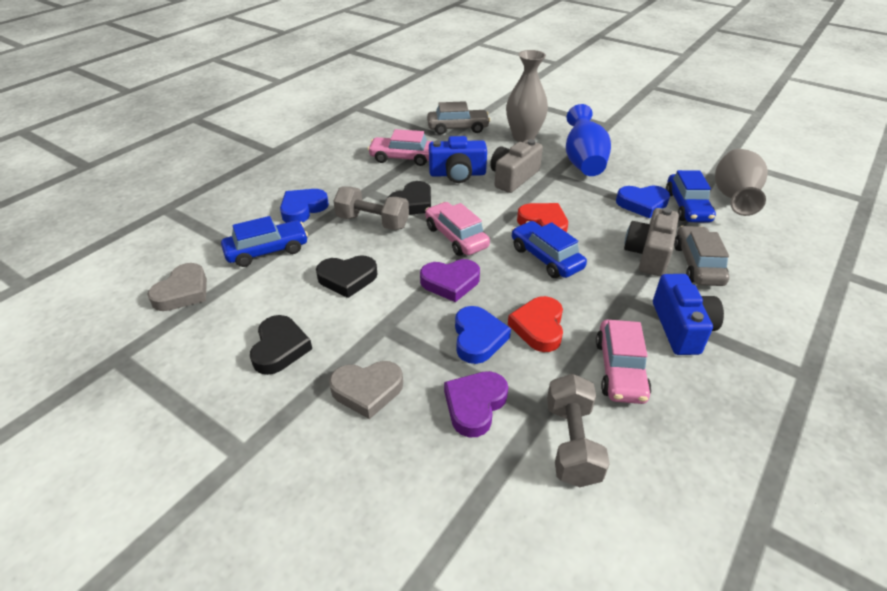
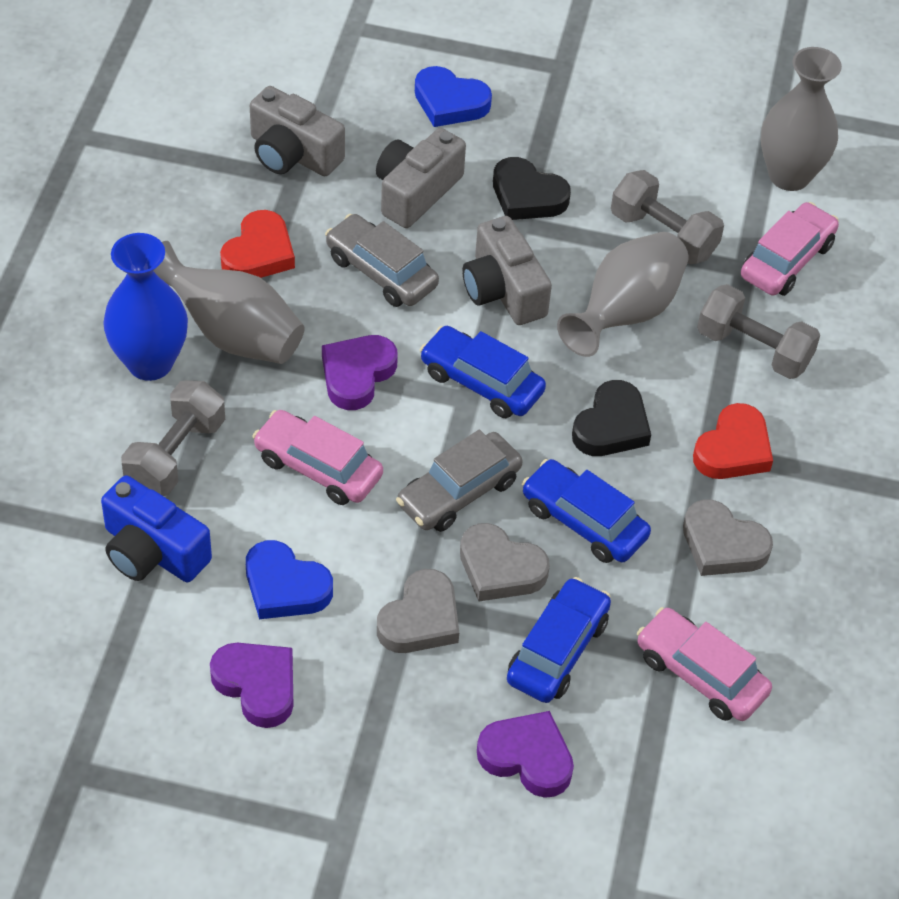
black heart: 3 -> 2
blue camera: 2 -> 1
blue heart: 3 -> 2
grey camera: 2 -> 3
grey dumbbell: 2 -> 3
grey heart: 2 -> 3
grey vase: 2 -> 3
purple heart: 2 -> 3

